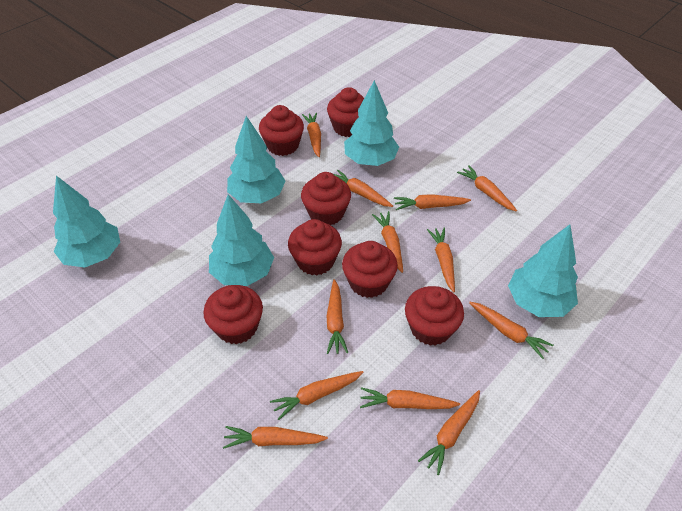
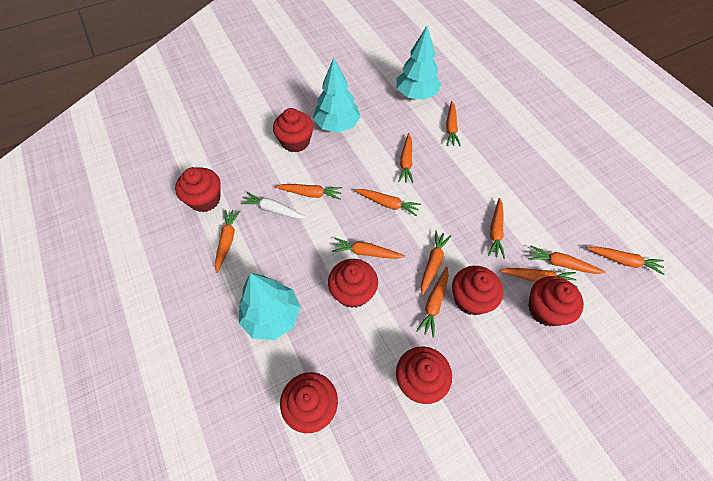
turquoise tree: 5 -> 3
white carrot: 0 -> 1

